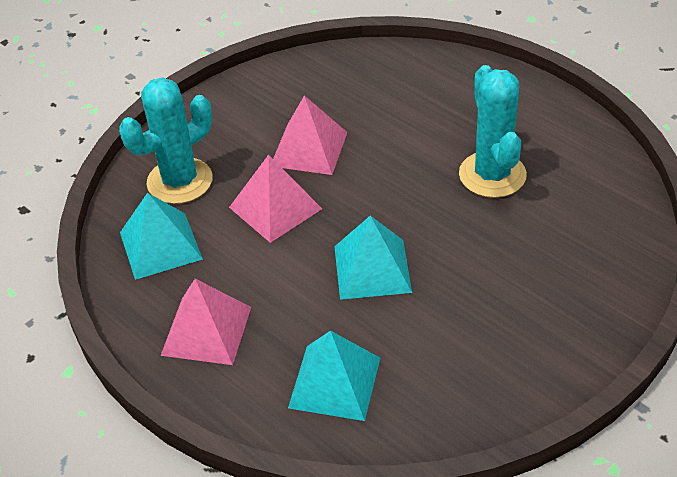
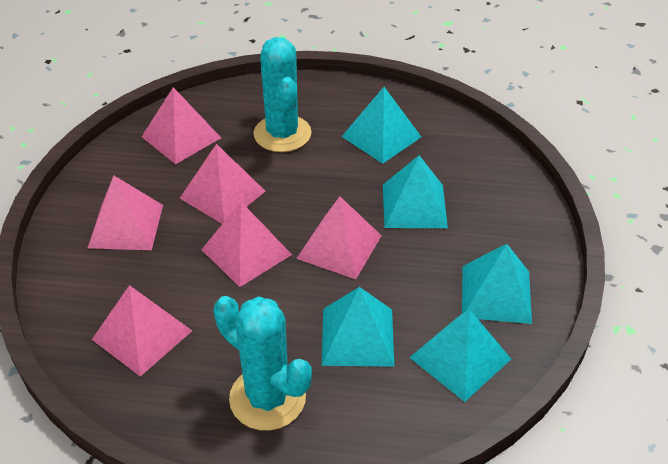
pink pyramid: 3 -> 6
turquoise pyramid: 3 -> 5

